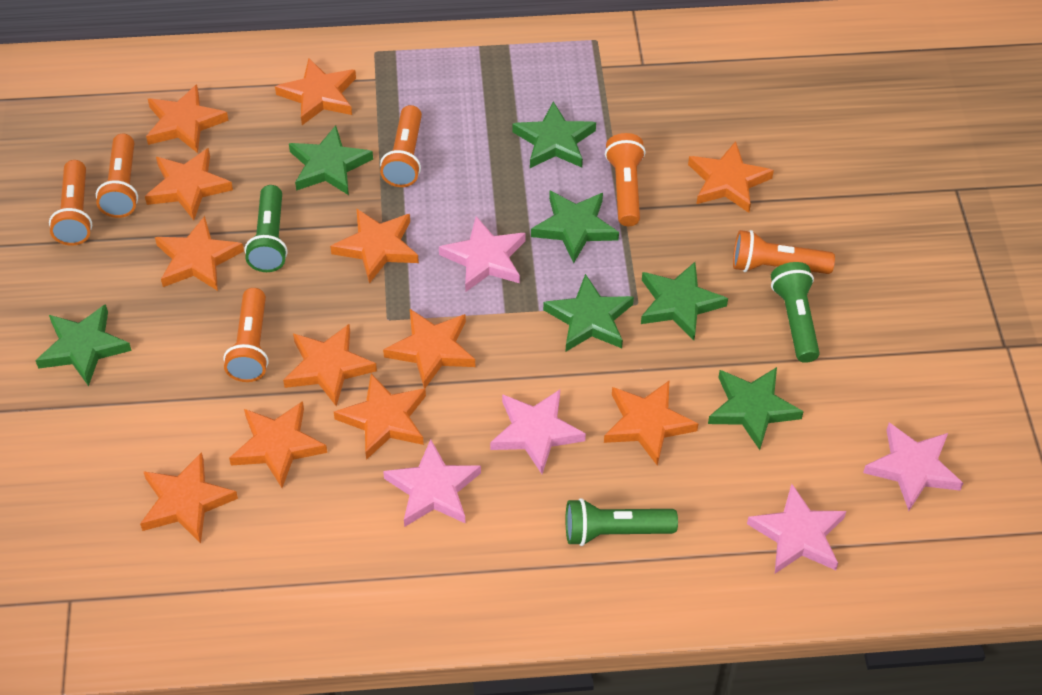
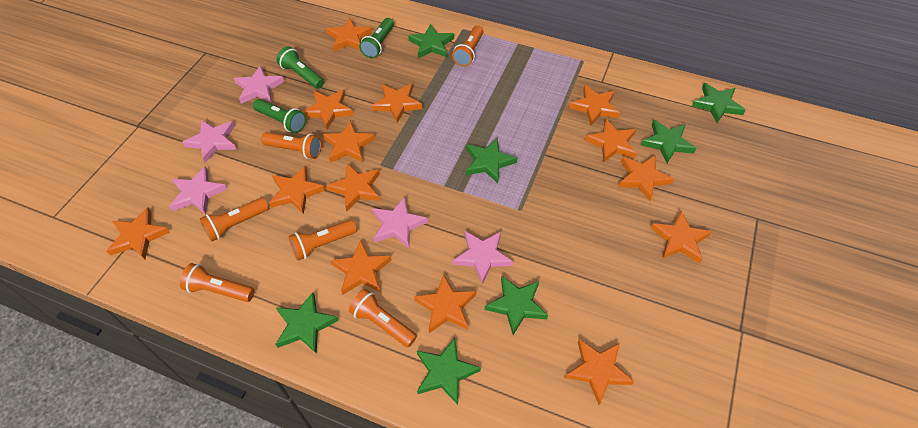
orange star: 12 -> 14

